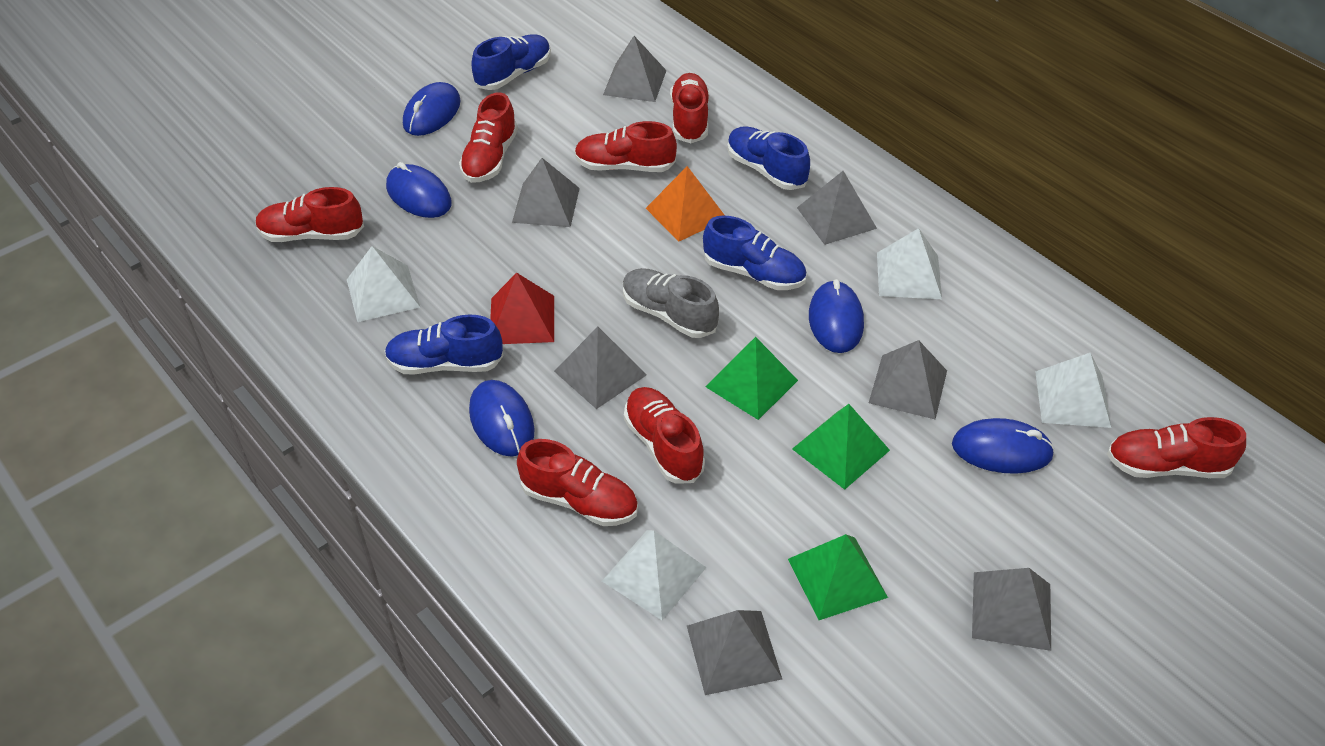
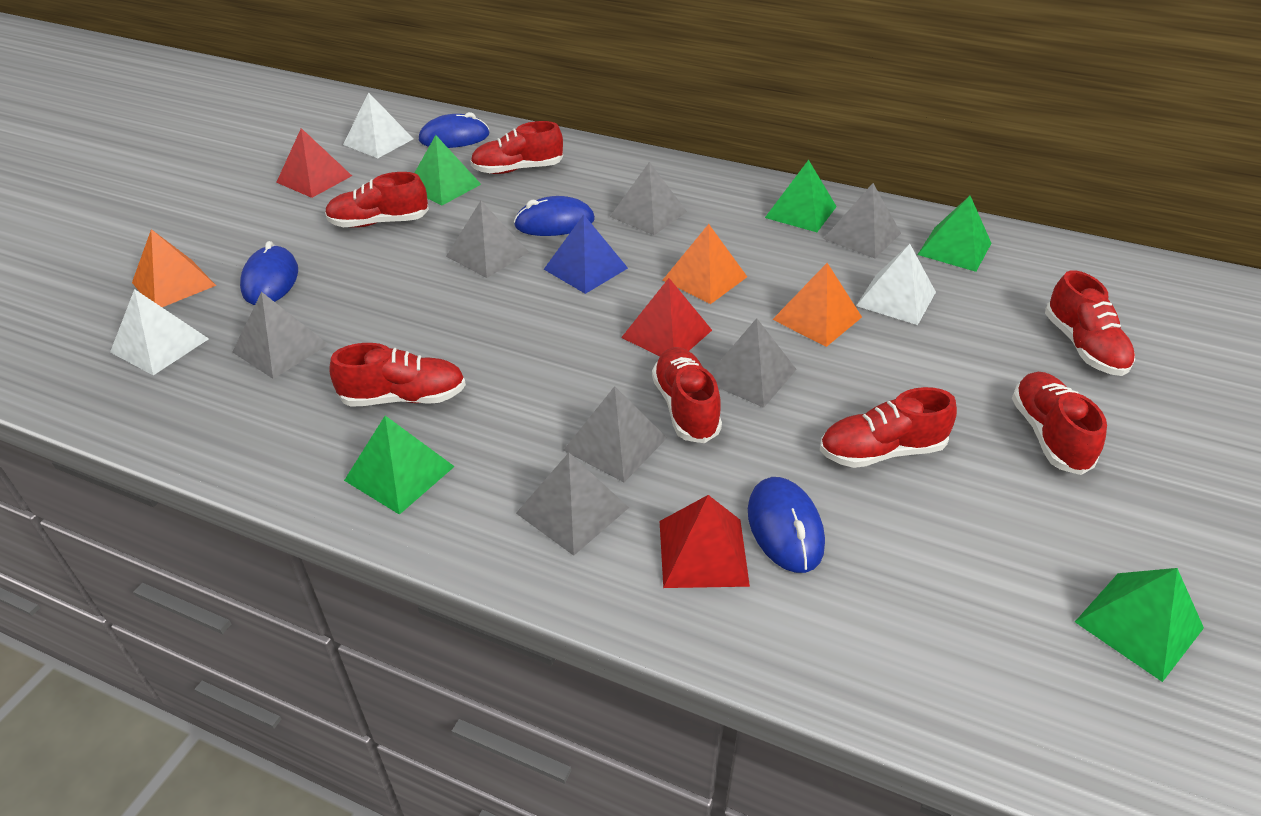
blue mouse: 5 -> 4
blue pyramid: 0 -> 1
blue shoe: 4 -> 0
green pyramid: 3 -> 5
grey shoe: 1 -> 0
orange pyramid: 1 -> 3
red pyramid: 1 -> 3
white pyramid: 4 -> 3

